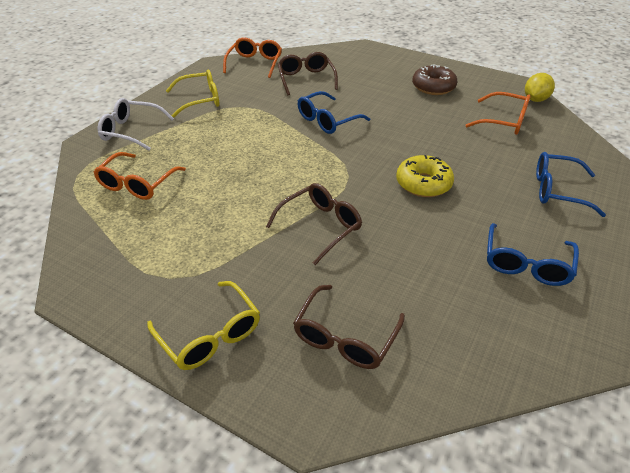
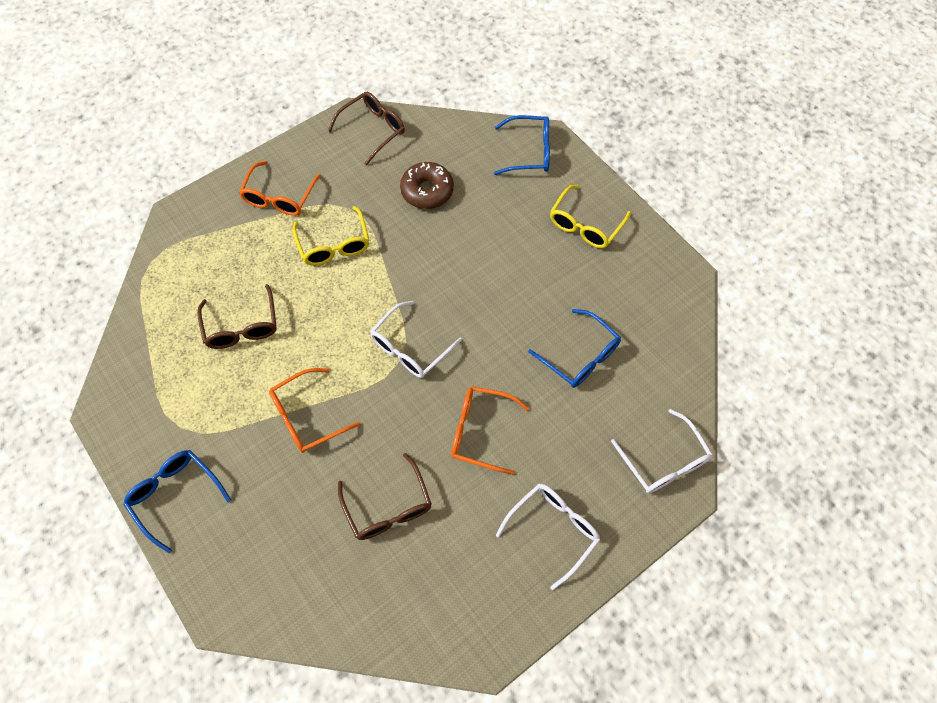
white glasses: 1 -> 3
yellow donut: 1 -> 0
yellow lemon: 1 -> 0

